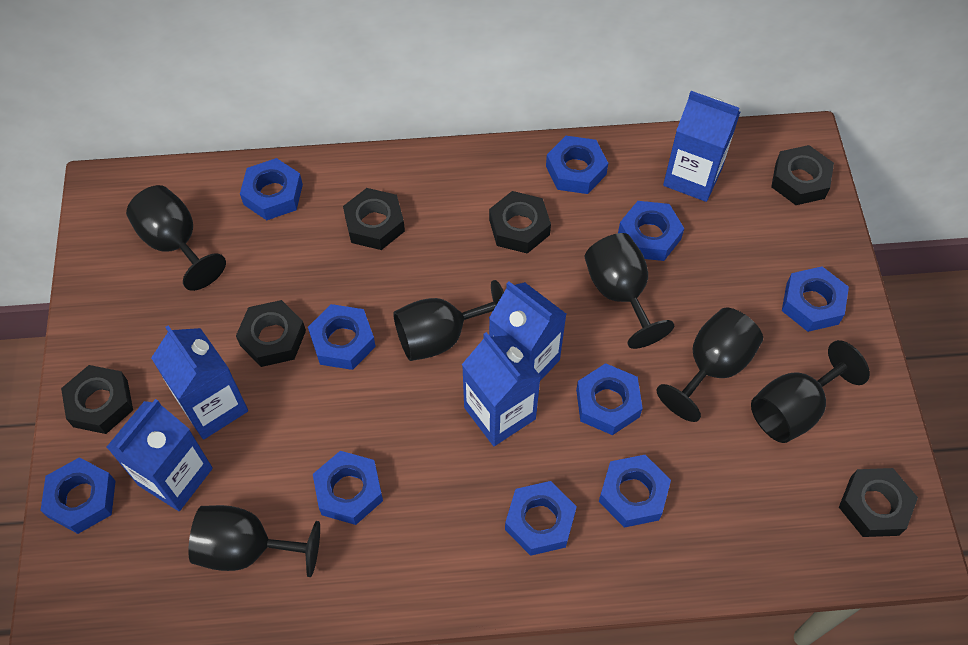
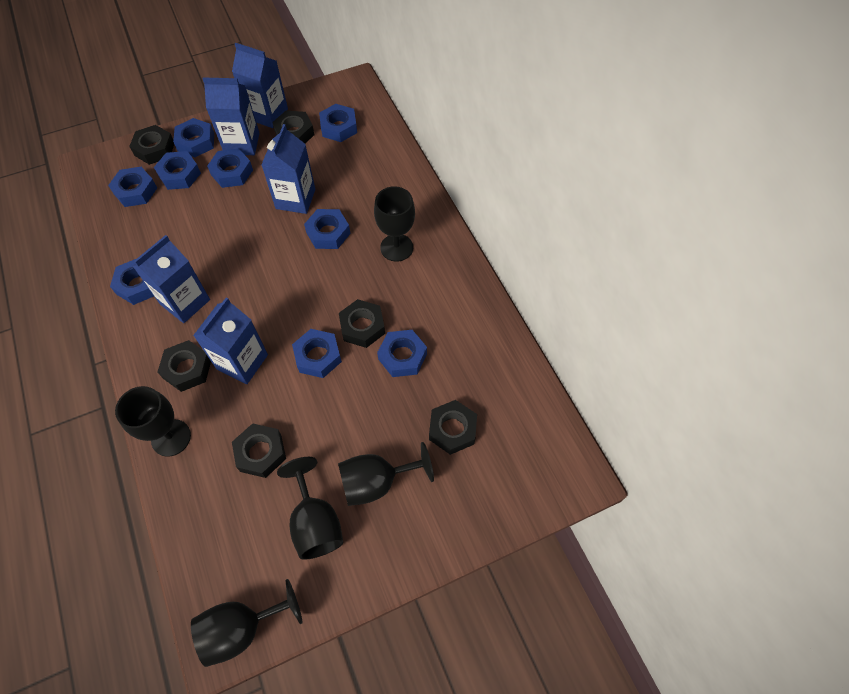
black goblet: 6 -> 5
blue nut: 10 -> 9

